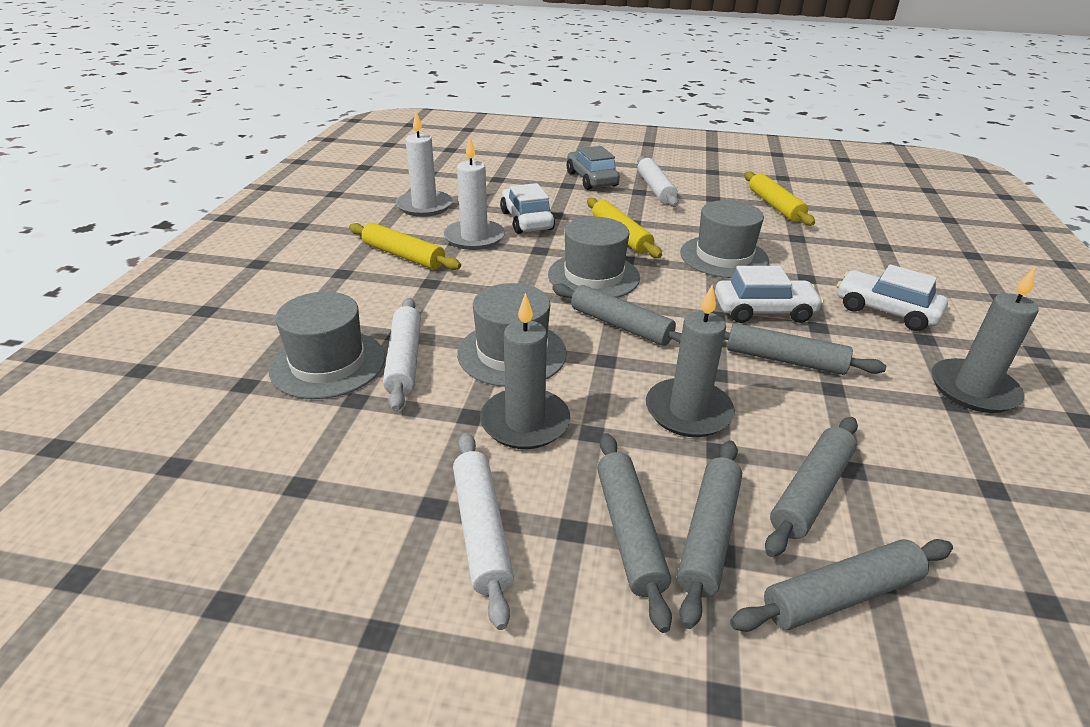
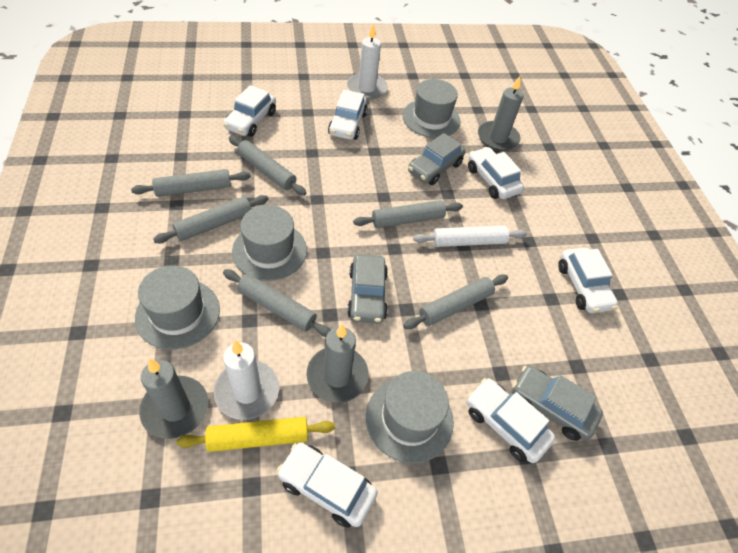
grey car: 1 -> 3
white car: 3 -> 6
white rolling pin: 3 -> 1
yellow rolling pin: 3 -> 1

